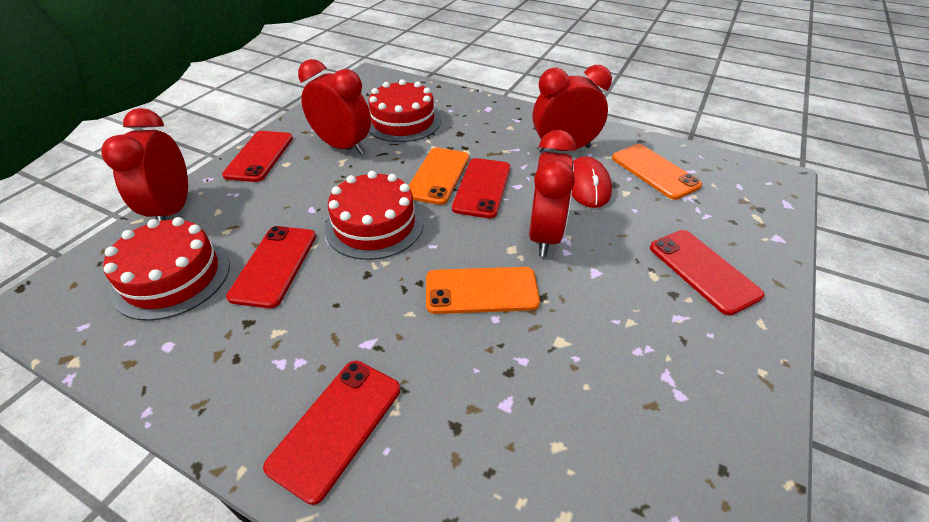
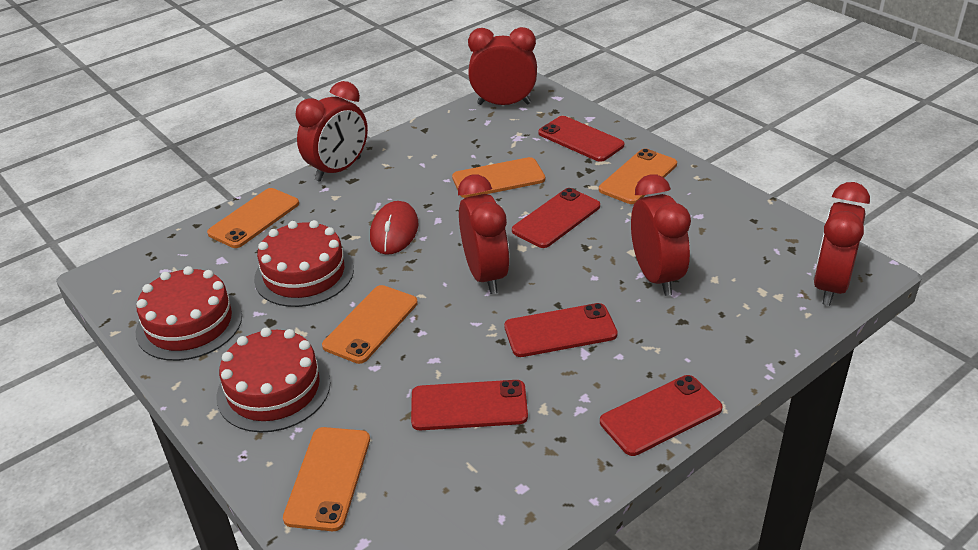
orange phone: 3 -> 5
red clock: 4 -> 5

